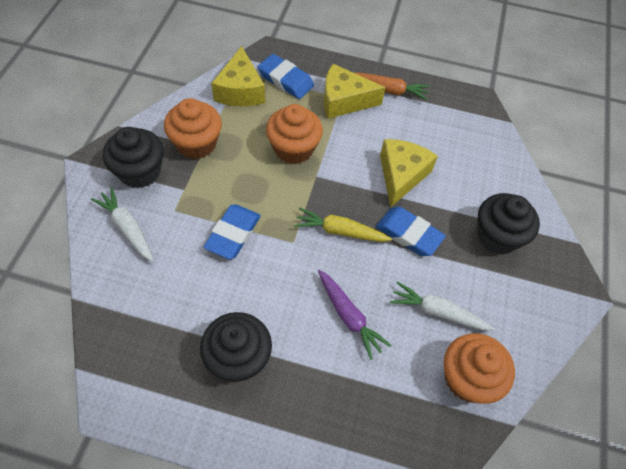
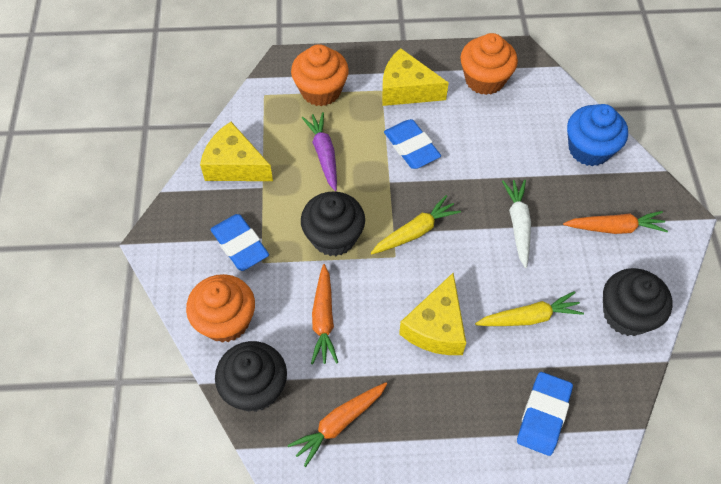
blue cupcake: 0 -> 1
orange carrot: 1 -> 3
white carrot: 2 -> 1
yellow carrot: 1 -> 2

